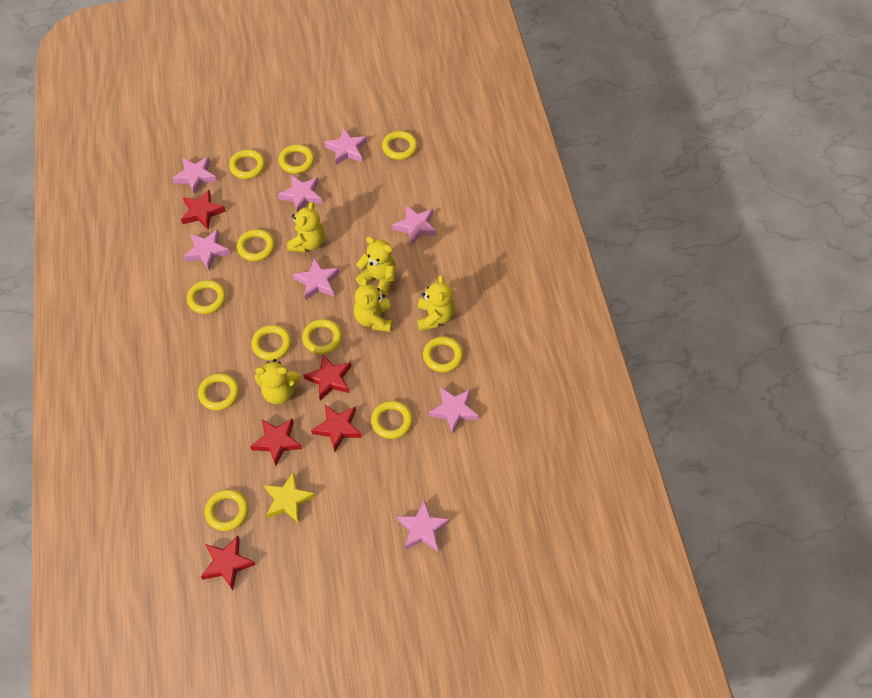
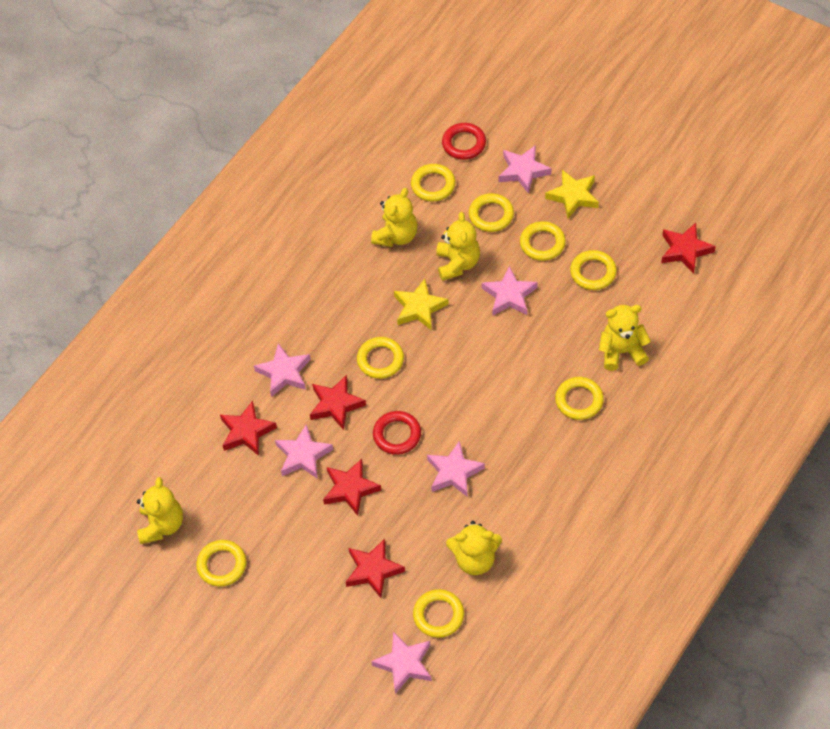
pink star: 8 -> 6
red ring: 0 -> 2
yellow ring: 11 -> 8
yellow star: 1 -> 2

